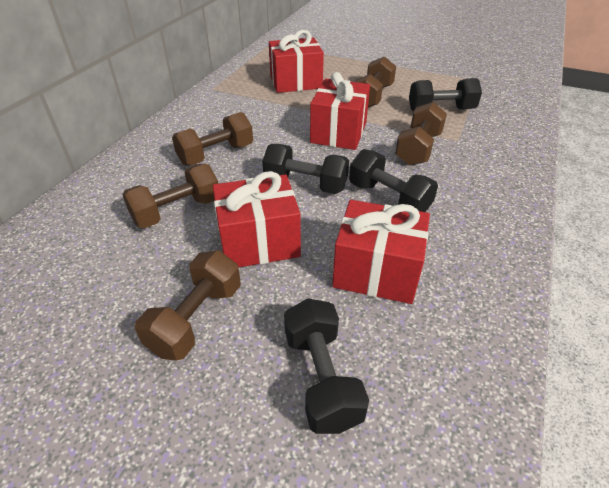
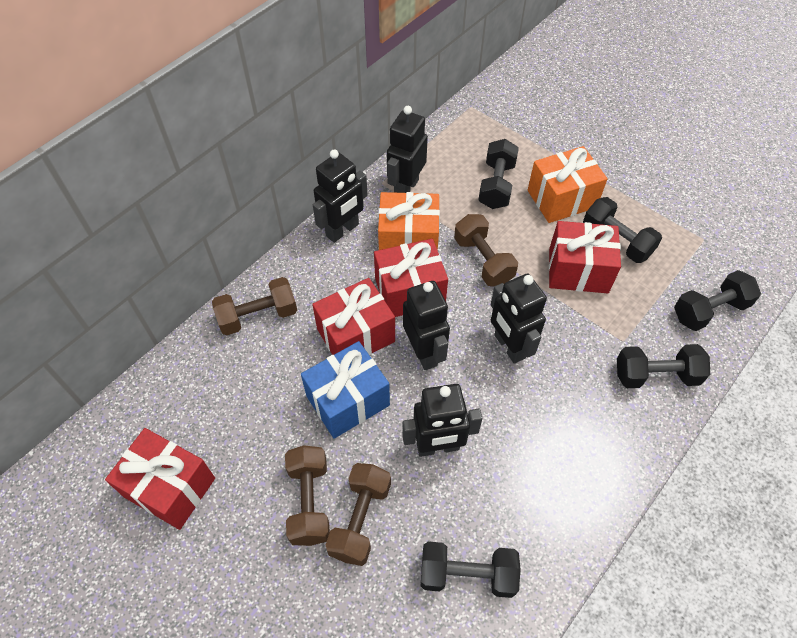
black dumbbell: 4 -> 5
black robot: 0 -> 5
blue gift: 0 -> 1
brown dumbbell: 5 -> 4
orange gift: 0 -> 2

